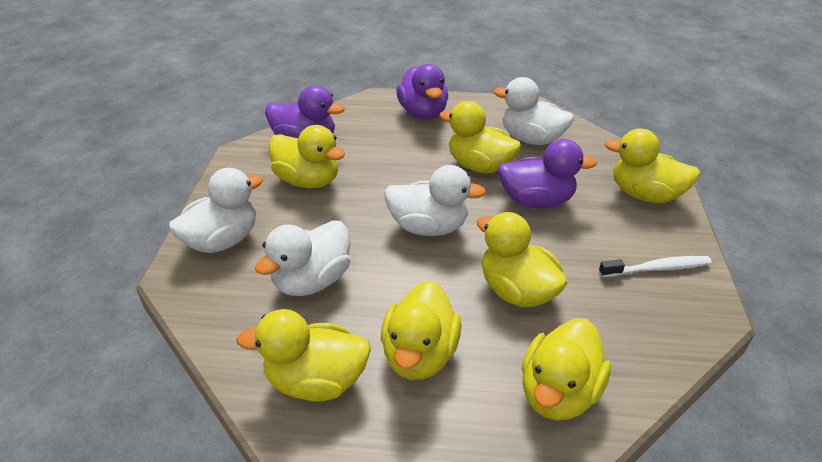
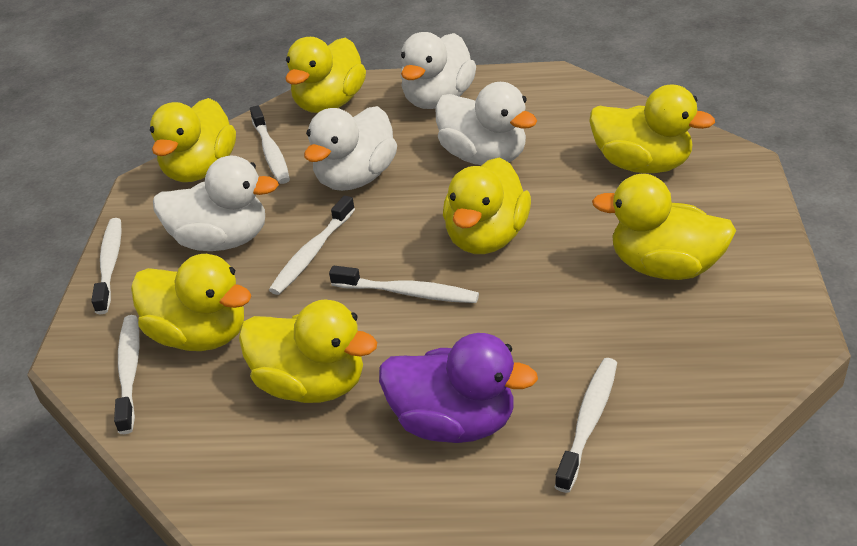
purple duck: 3 -> 1
white toothbrush: 1 -> 6

